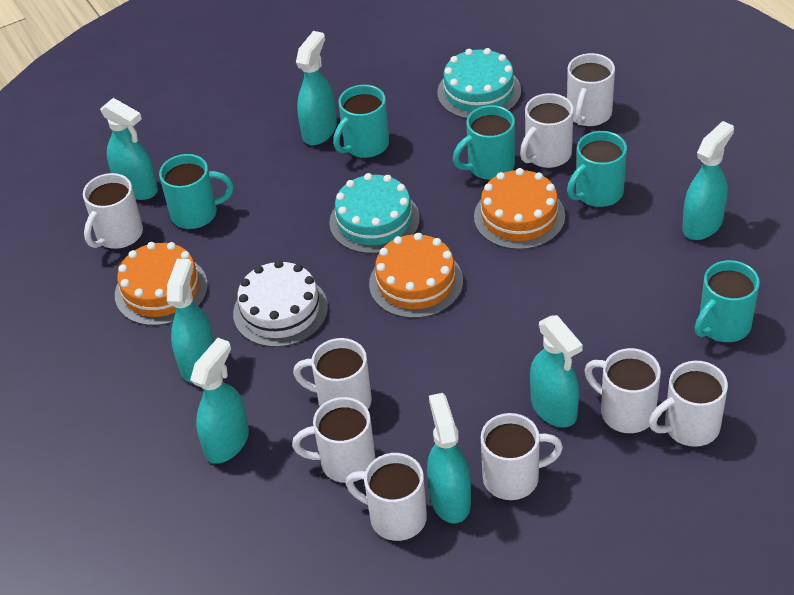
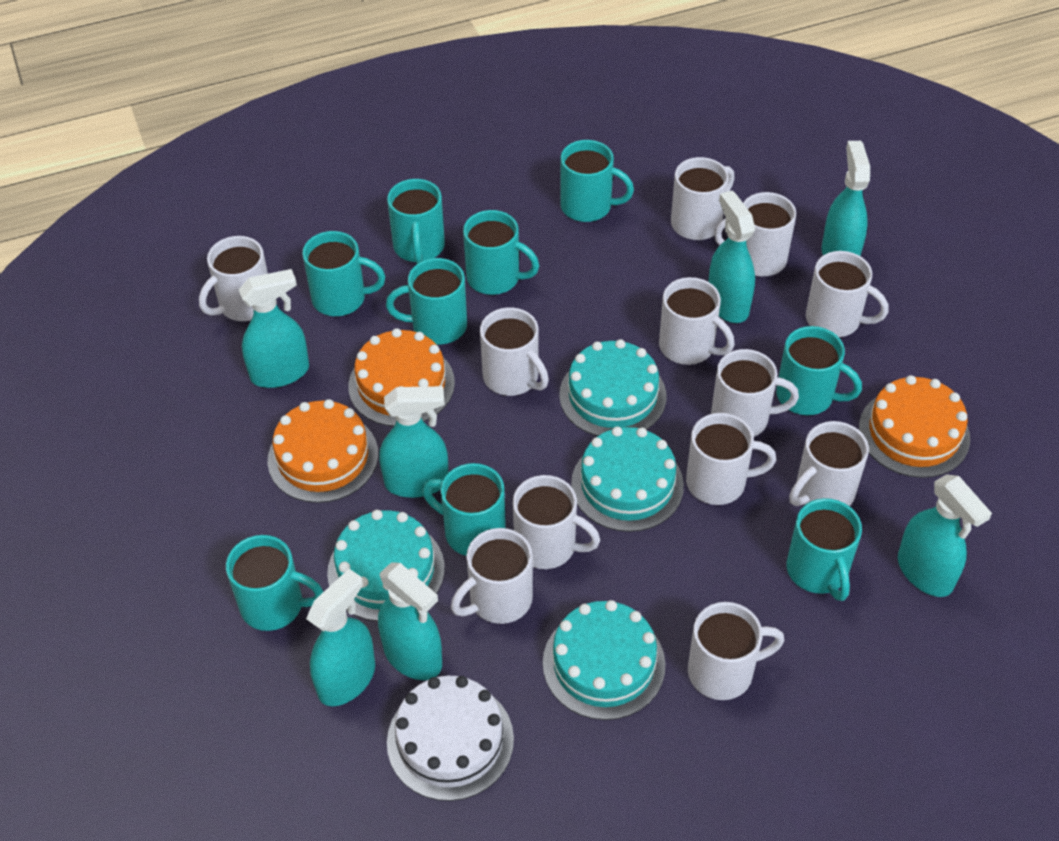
turquoise cake: 2 -> 4
turquoise mug: 5 -> 9
white mug: 9 -> 12

